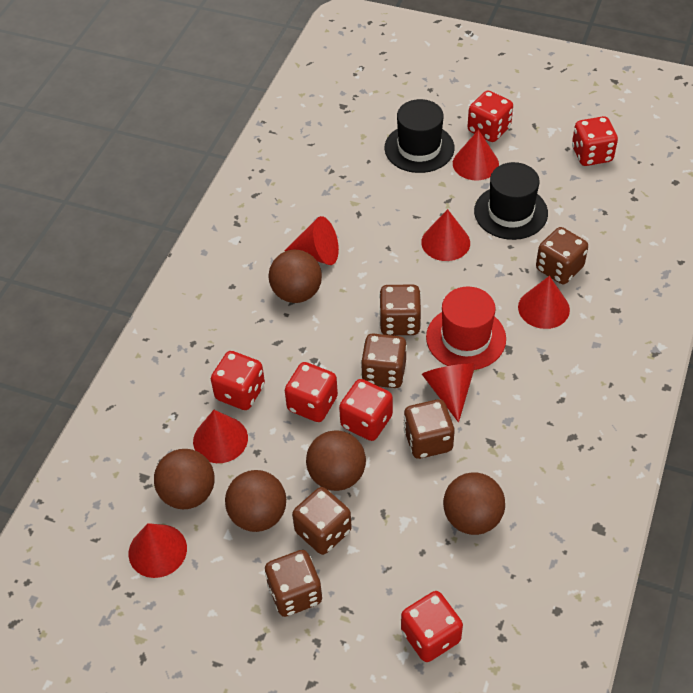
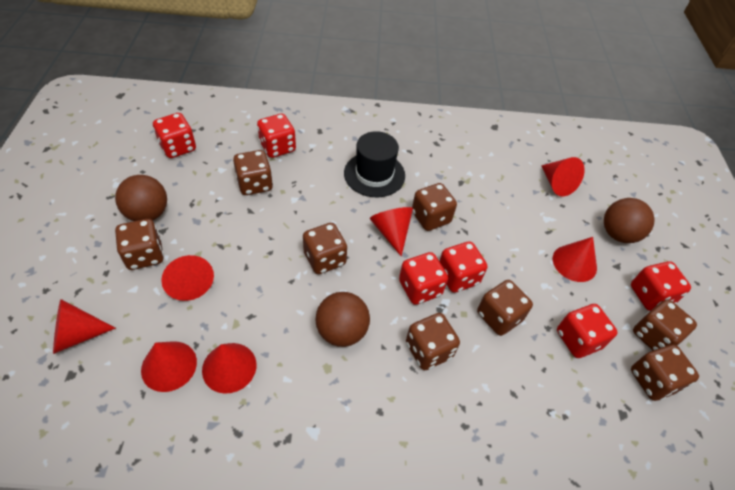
black hat: 2 -> 1
brown ball: 5 -> 3
brown dice: 6 -> 8
red hat: 1 -> 0

